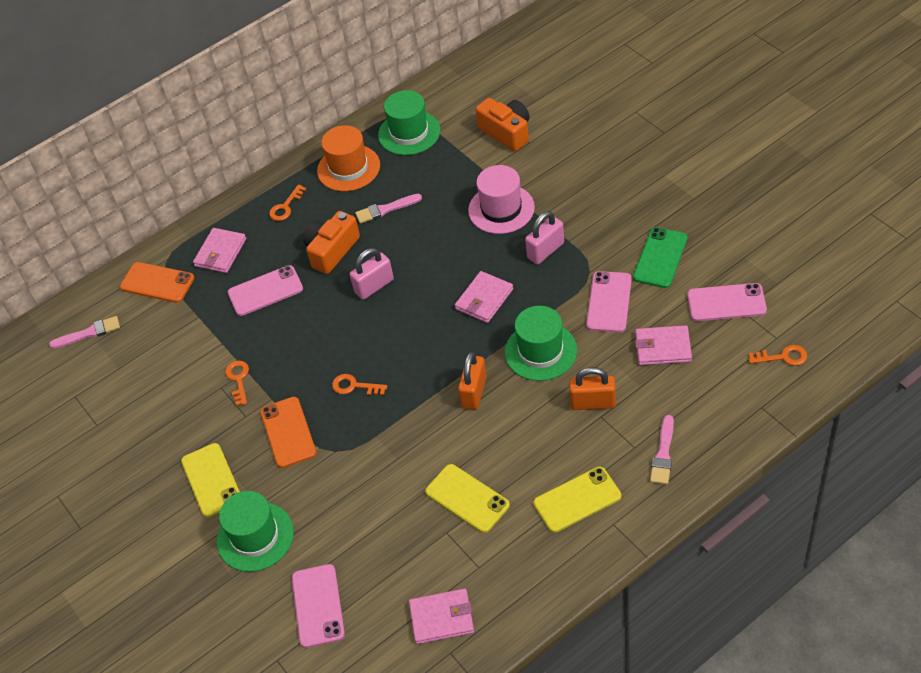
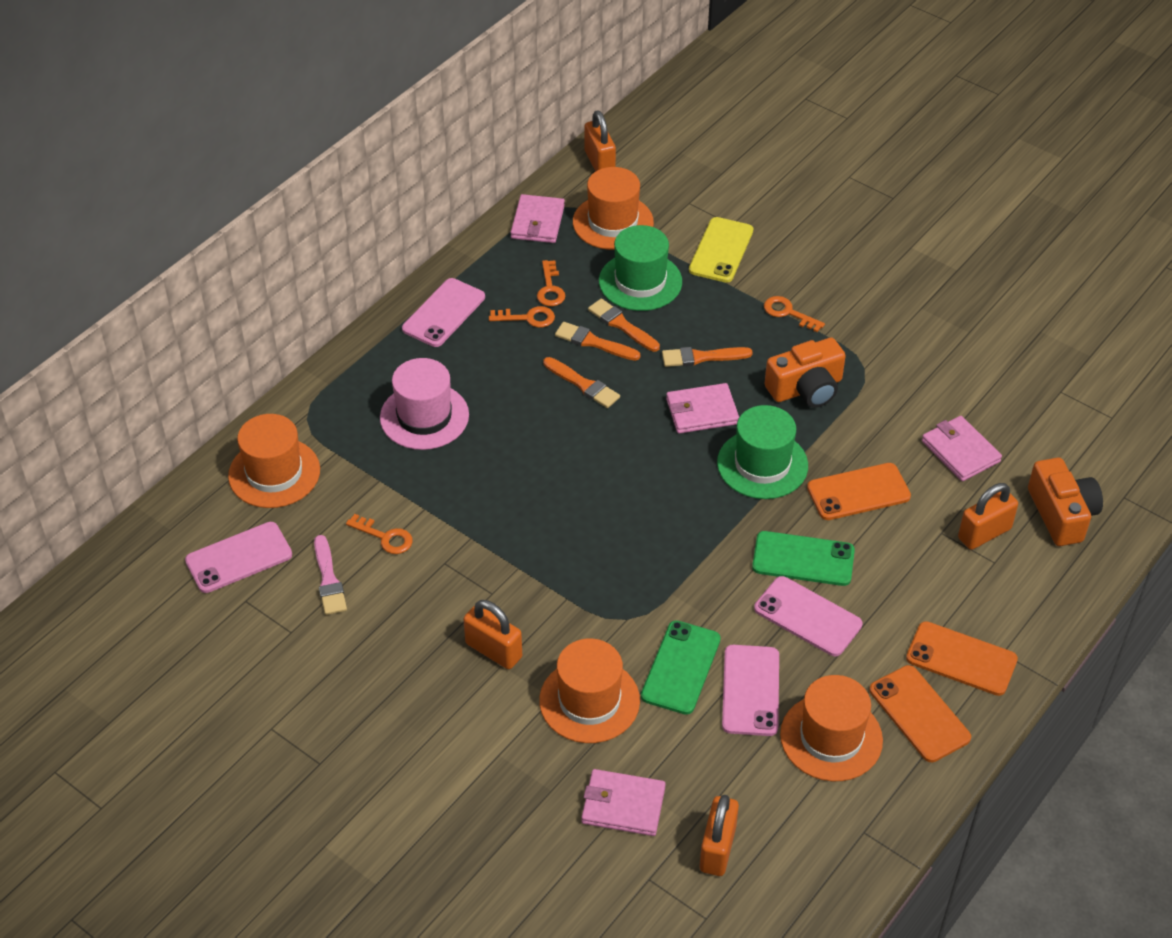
green hat: 3 -> 2
green phone: 1 -> 2
orange brush: 0 -> 4
orange hat: 1 -> 4
orange padlock: 2 -> 4
orange phone: 2 -> 3
pink brush: 3 -> 1
pink padlock: 2 -> 0
yellow phone: 3 -> 1

